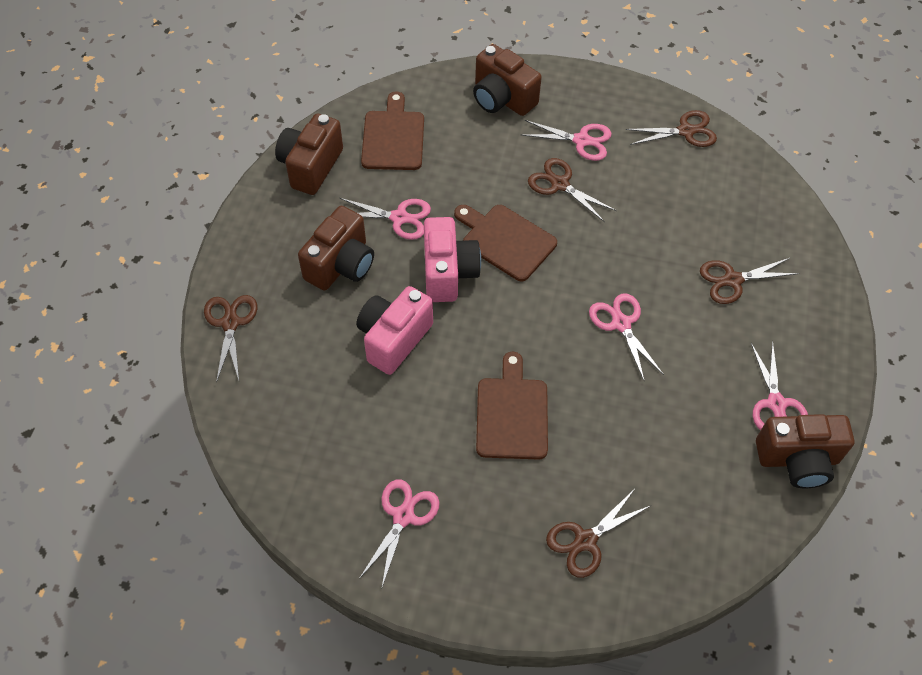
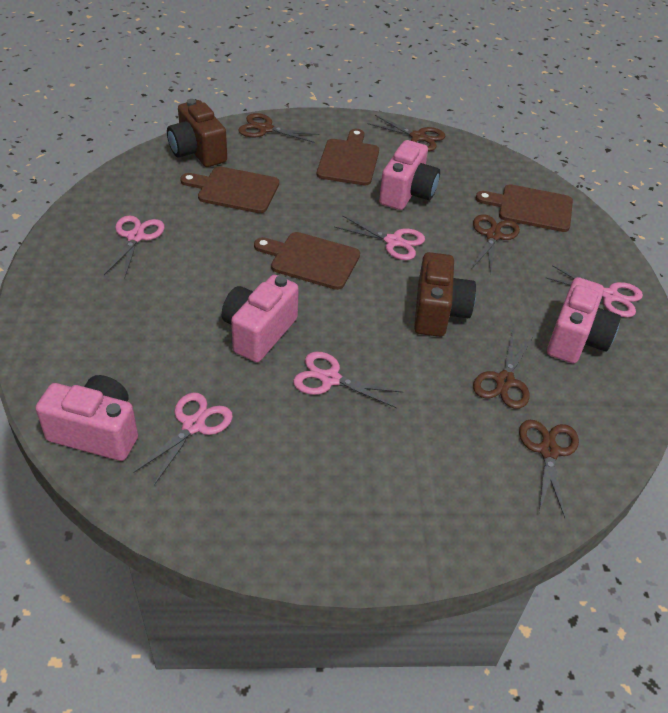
brown camera: 4 -> 2
brown cutting board: 3 -> 4
pink camera: 2 -> 4

